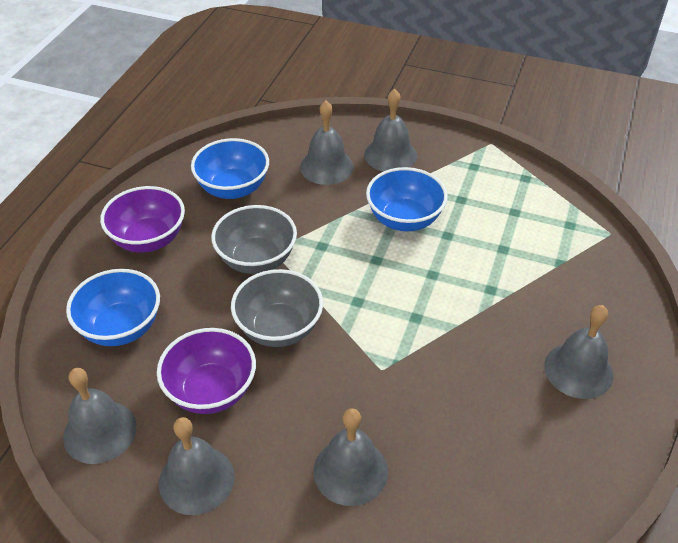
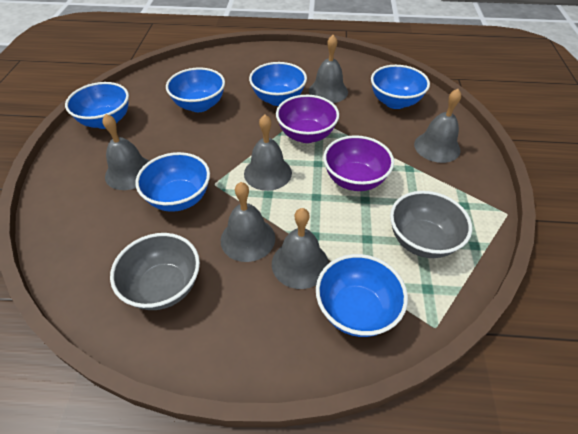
blue bowl: 3 -> 6

